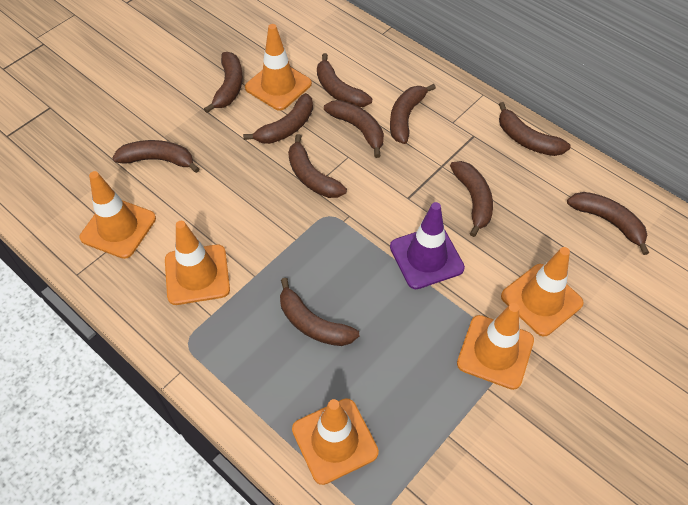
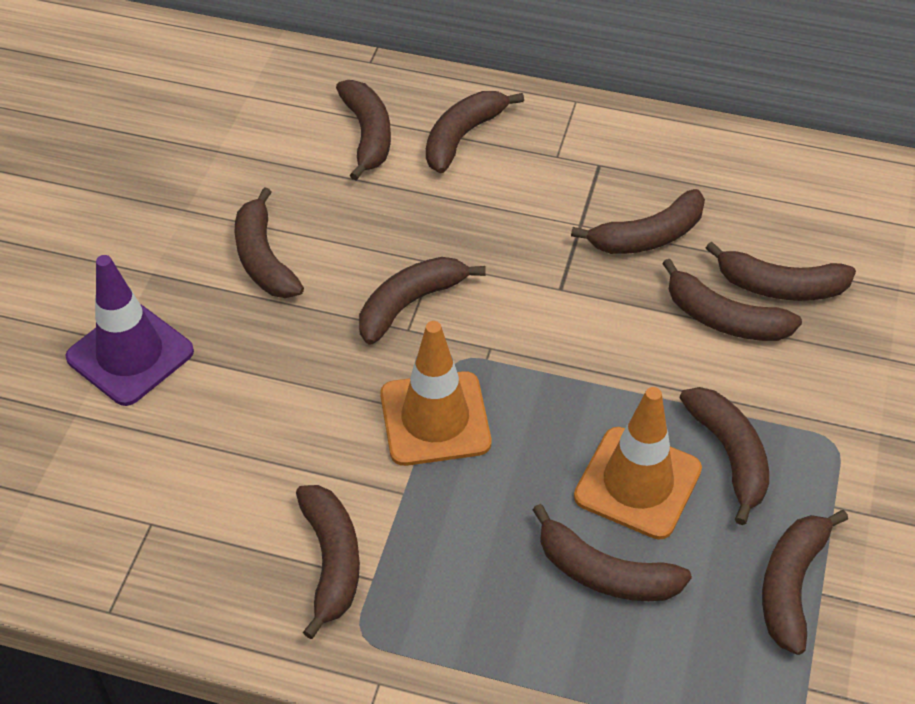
orange traffic cone: 6 -> 2

